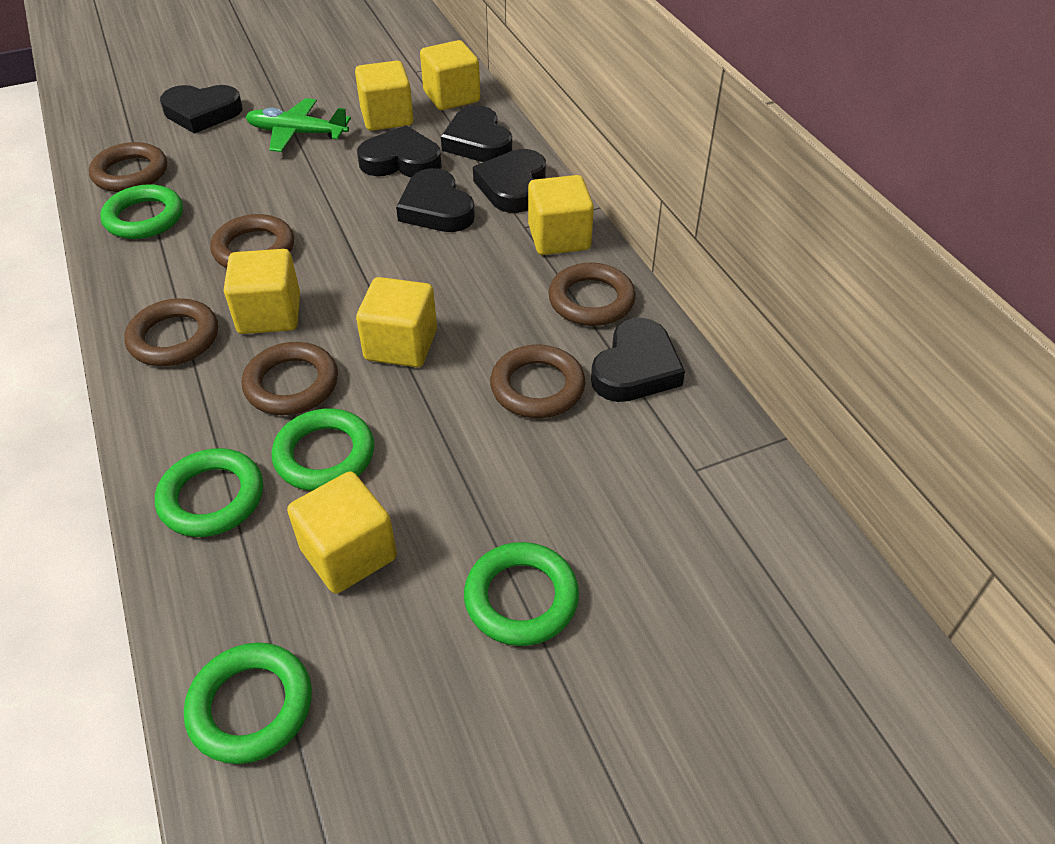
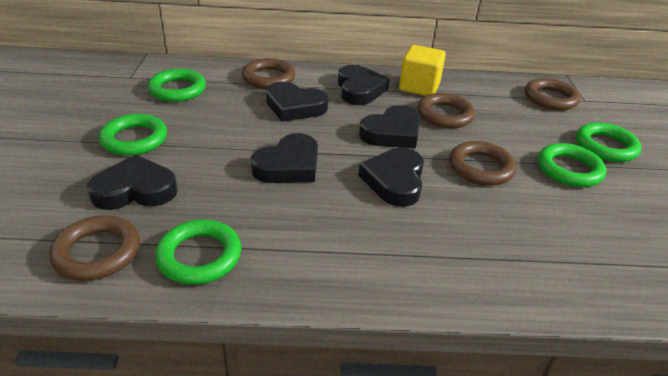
brown ring: 6 -> 5
green plane: 1 -> 0
yellow cube: 6 -> 1

